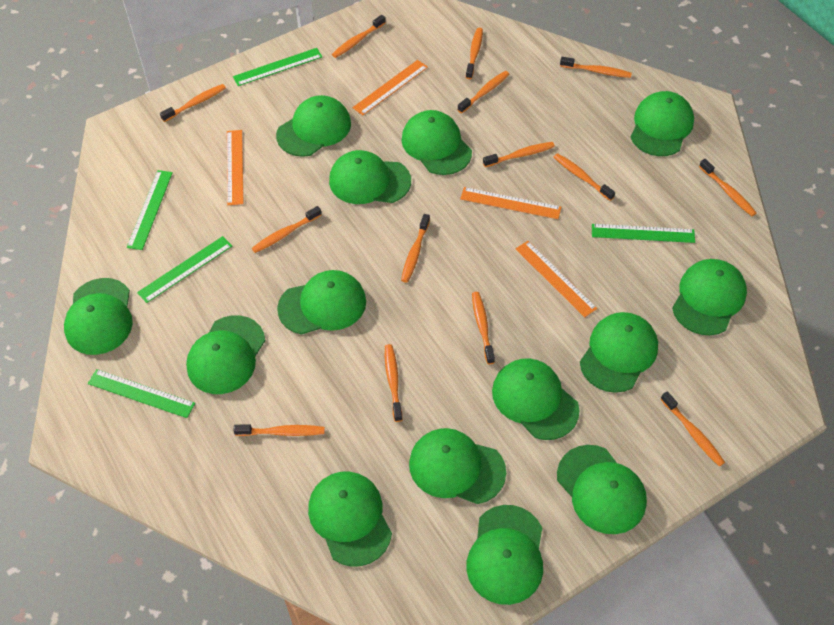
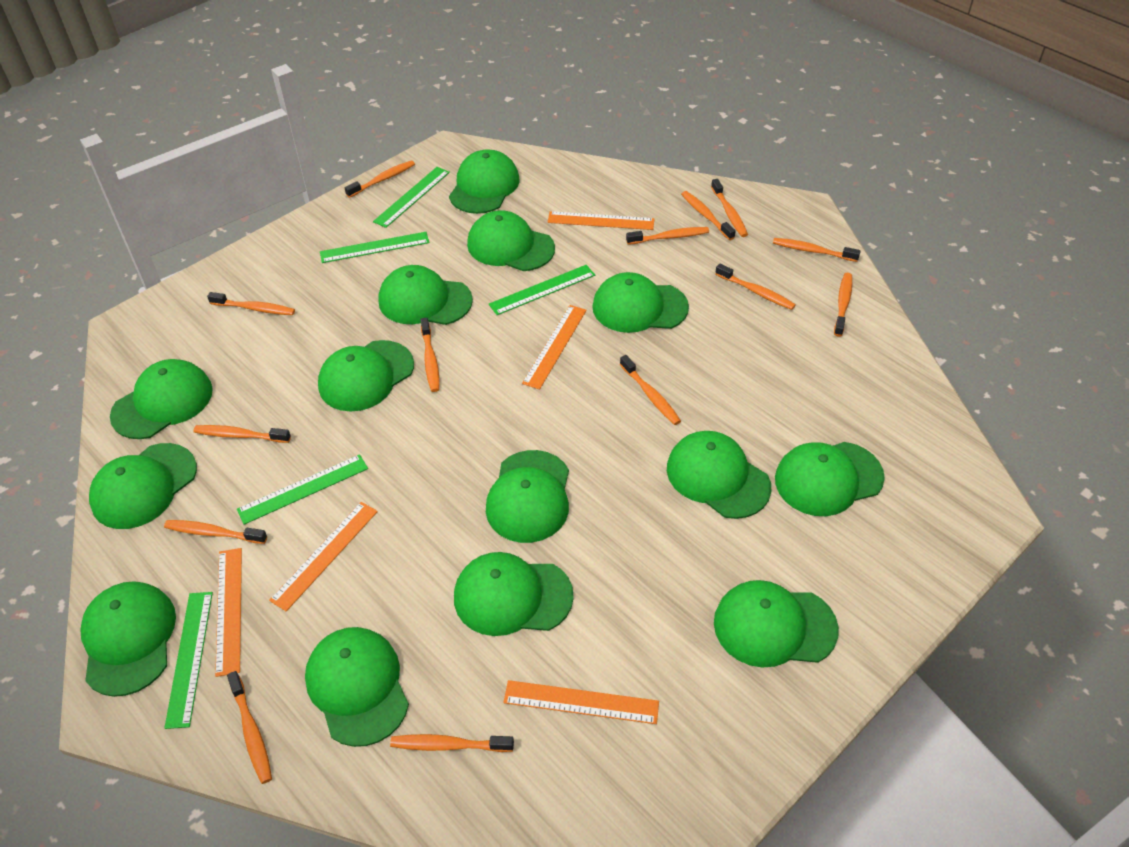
orange ruler: 4 -> 5

